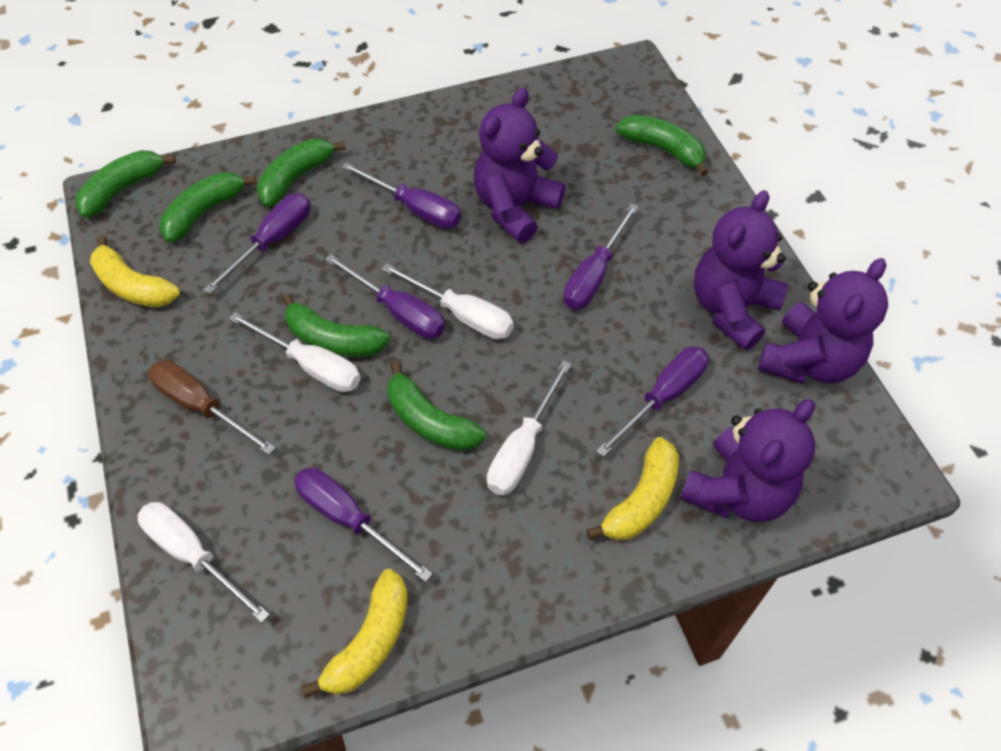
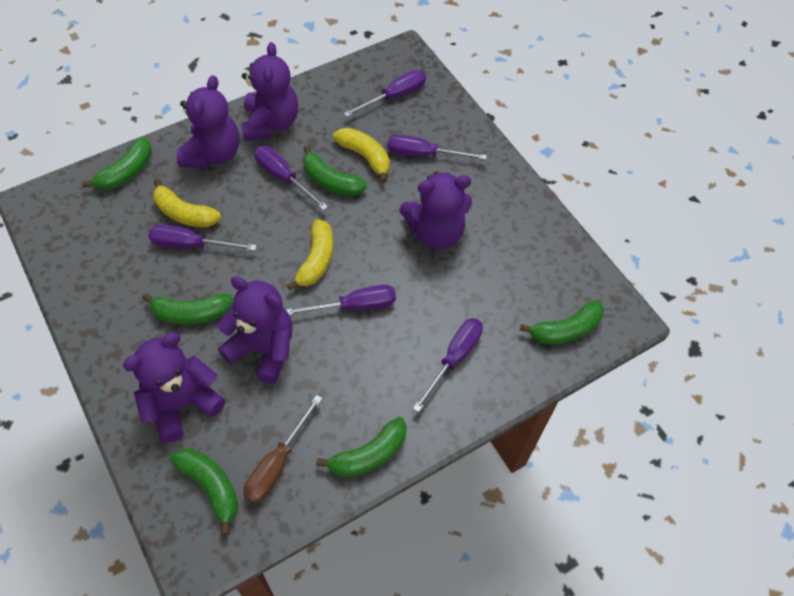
purple teddy bear: 4 -> 5
white screwdriver: 4 -> 0

